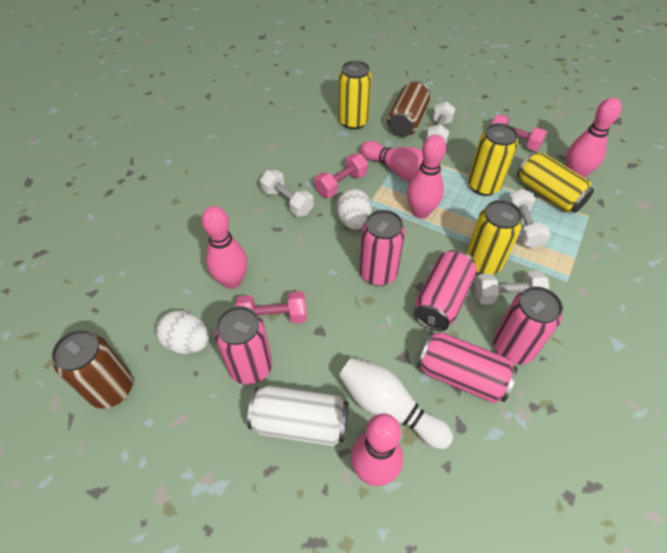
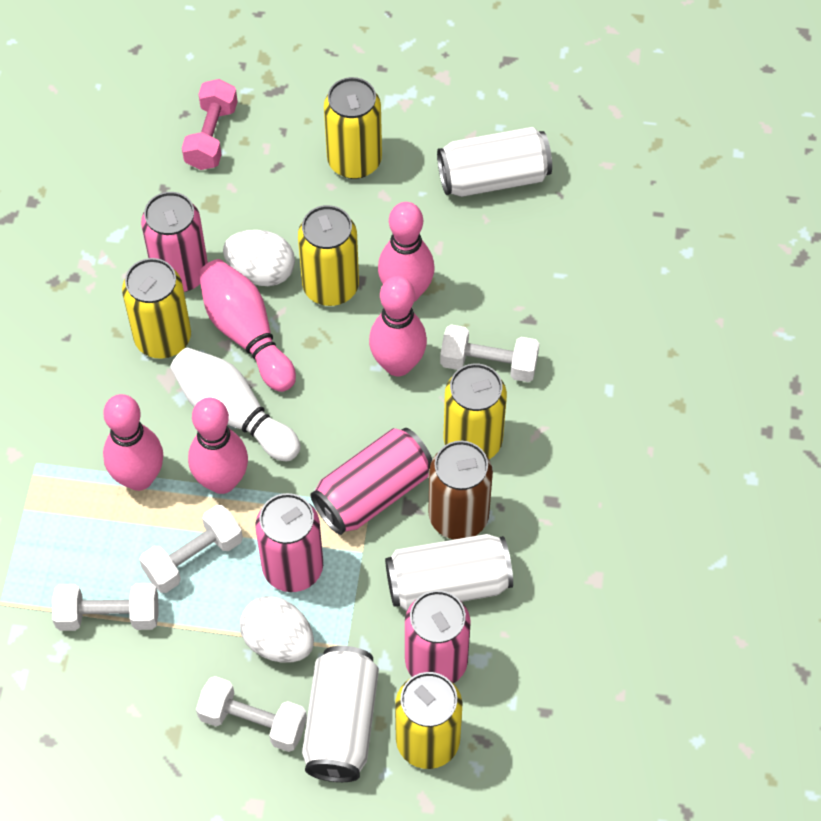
brown can: 2 -> 1
pink can: 5 -> 4
pink dumbbell: 3 -> 1
white can: 1 -> 3
yellow can: 4 -> 5

